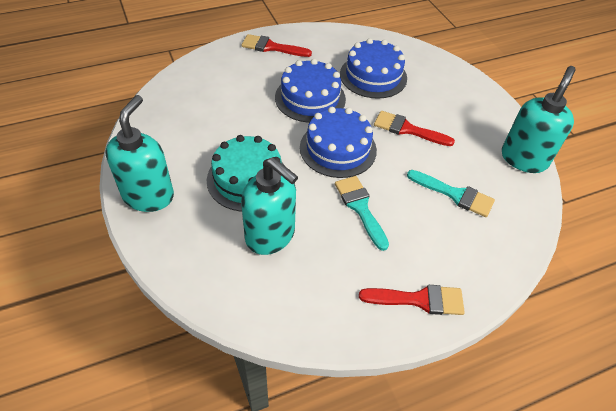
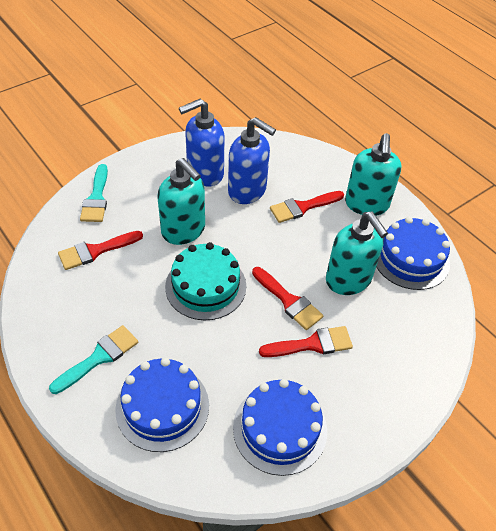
blue soap dispenser: 0 -> 2
red brush: 3 -> 4

